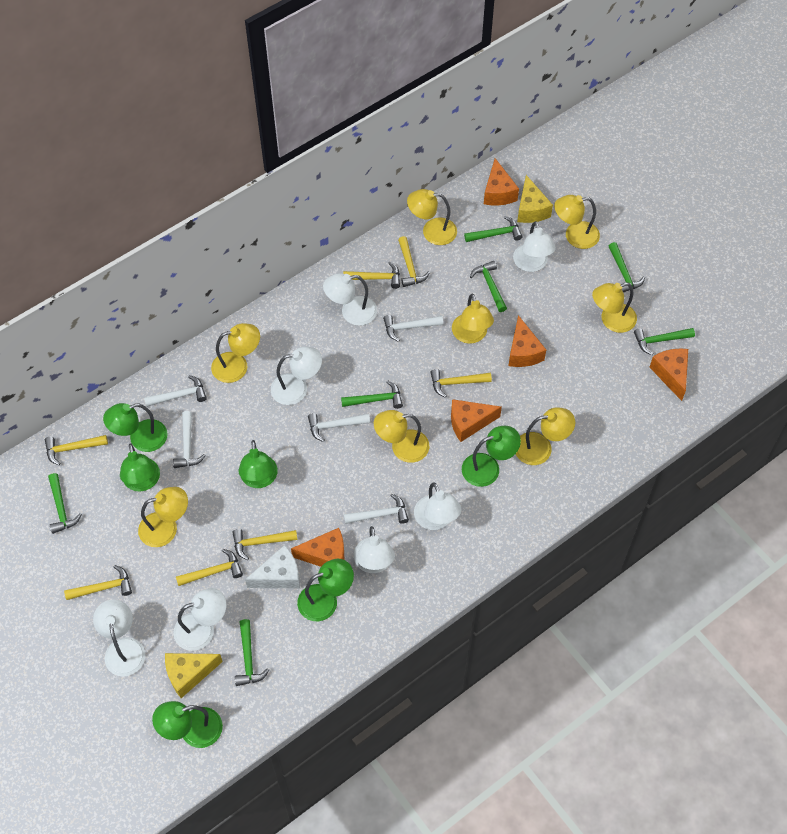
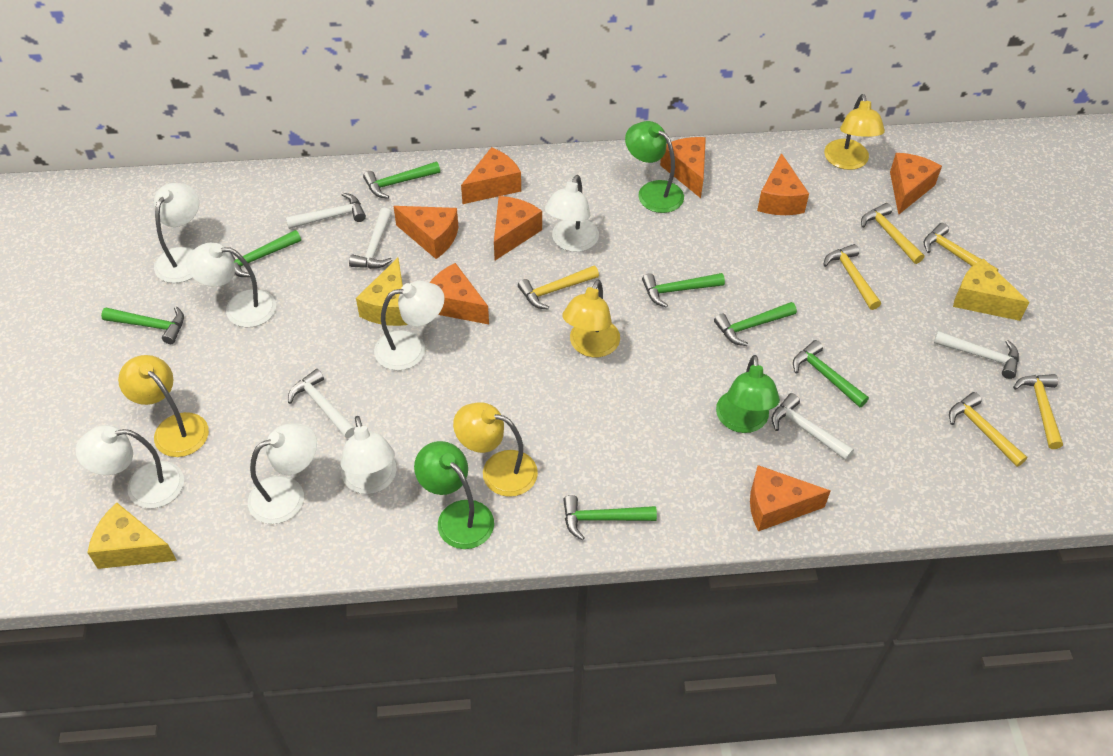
green lamp: 6 -> 3
orange cheese: 5 -> 8
white cheese: 1 -> 0
yellow cheese: 2 -> 3
yellow hammer: 7 -> 6
yellow lamp: 8 -> 4

